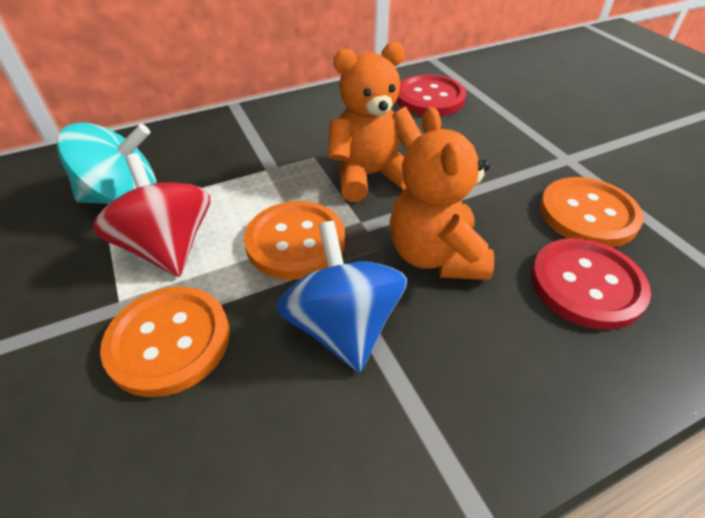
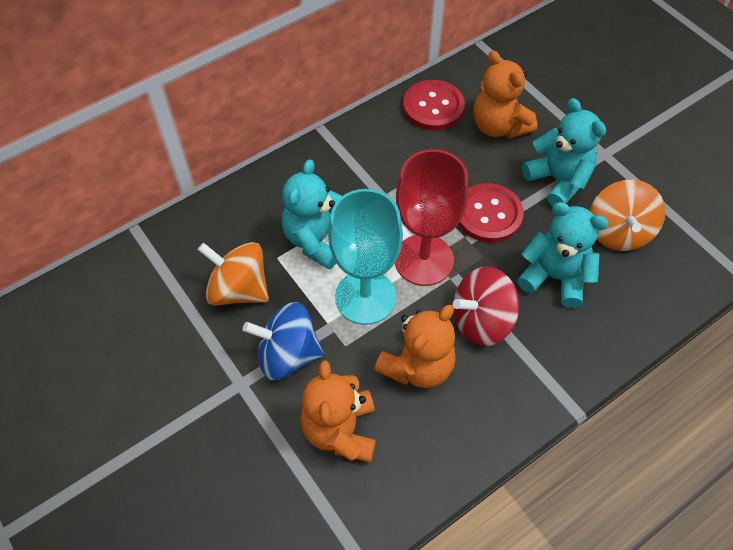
orange button: 3 -> 0
orange spinning top: 0 -> 2
orange teddy bear: 2 -> 3
red goblet: 0 -> 1
turquoise goblet: 0 -> 1
turquoise spinning top: 1 -> 0
turquoise teddy bear: 0 -> 3

